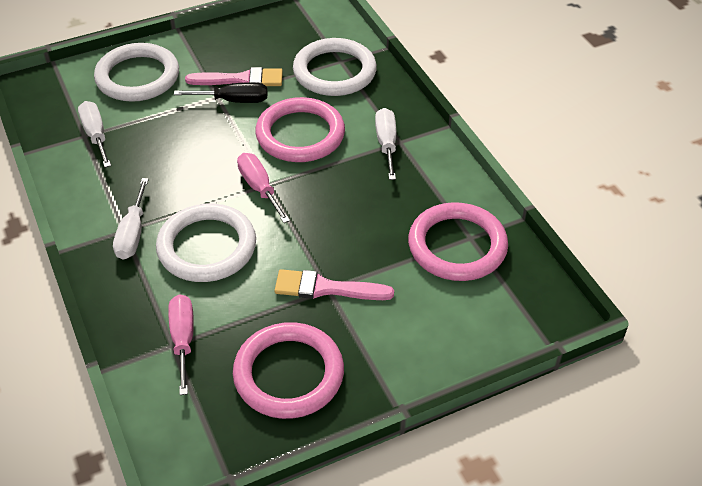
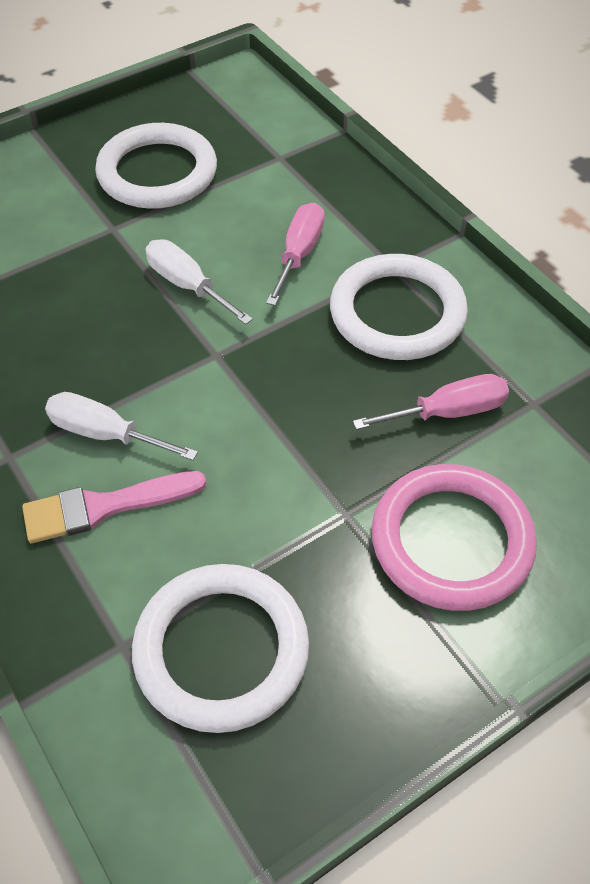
black screwdriver: 1 -> 0
pink brush: 2 -> 1
pink ring: 3 -> 1
white screwdriver: 3 -> 2

